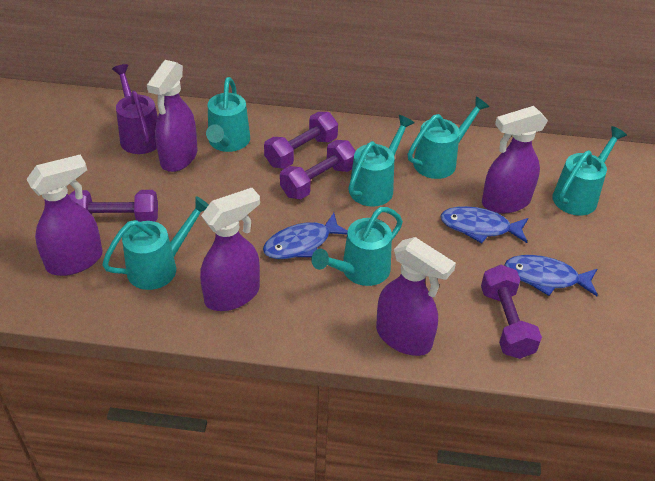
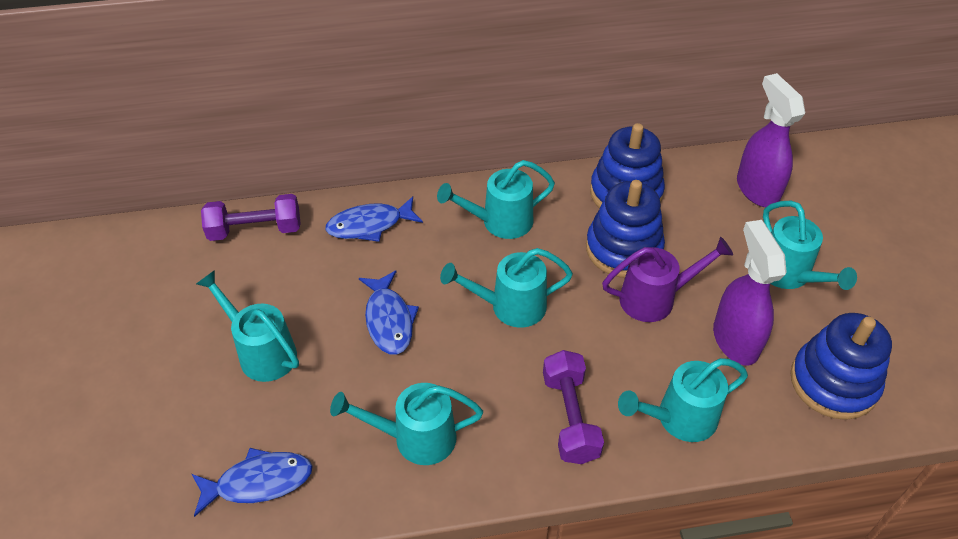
blue stacking toy: 0 -> 3
purple dumbbell: 4 -> 2
purple spray bottle: 5 -> 2

